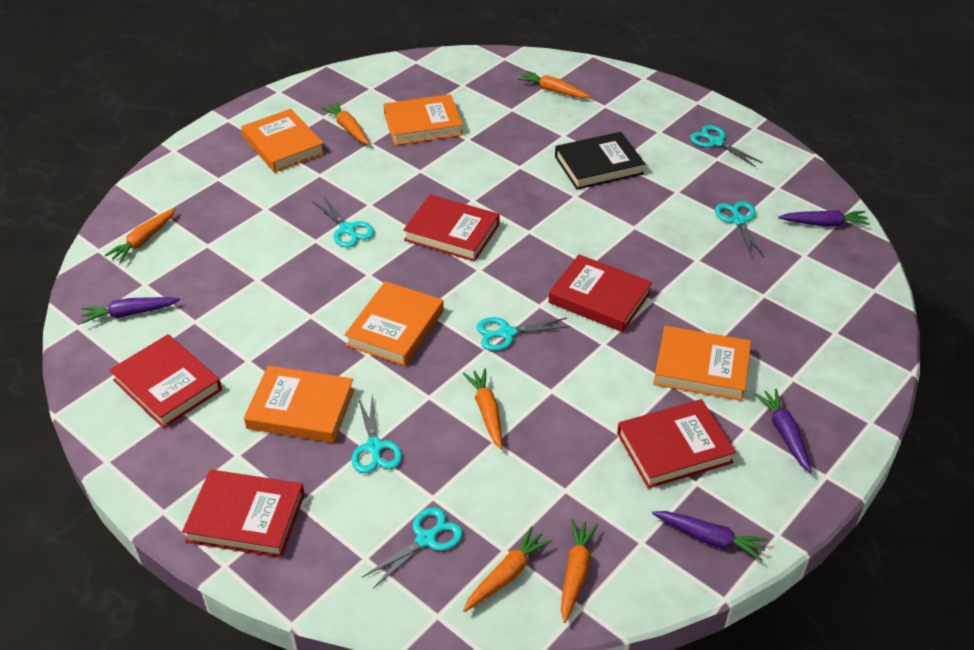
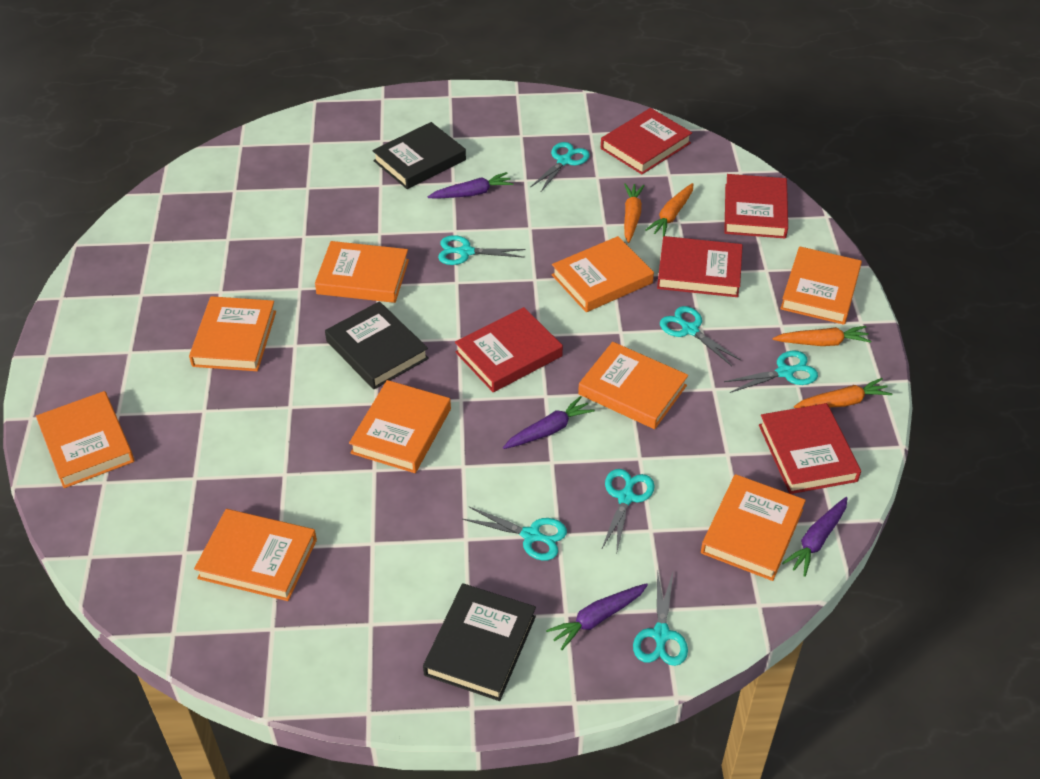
black book: 1 -> 3
orange book: 5 -> 9
orange carrot: 6 -> 4
turquoise scissors: 6 -> 7

